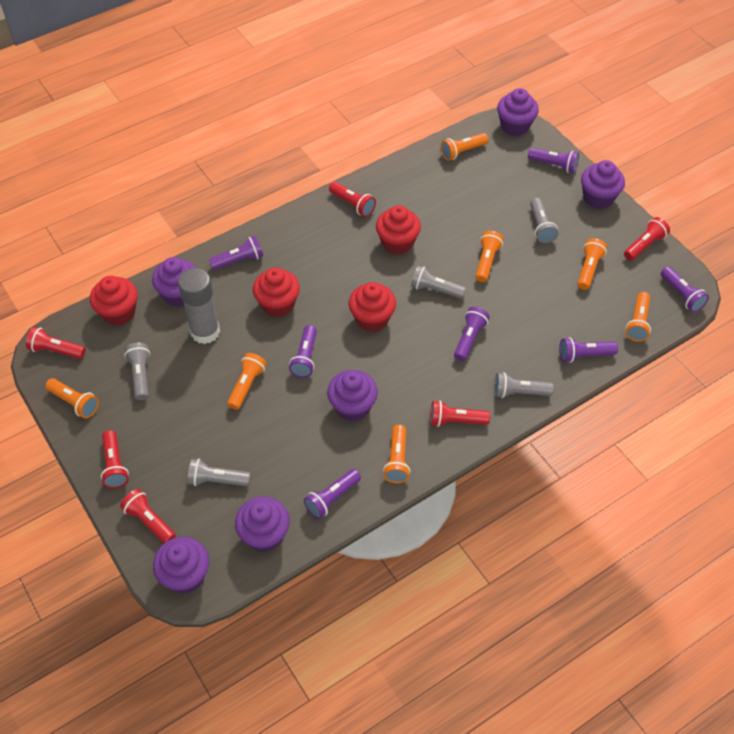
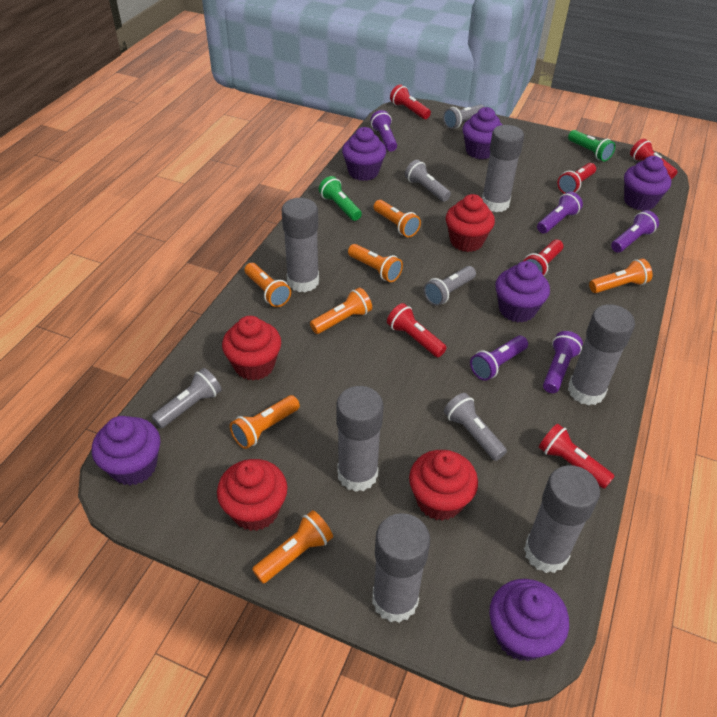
green flashlight: 0 -> 2
grey glue stick: 1 -> 6
purple flashlight: 7 -> 5

